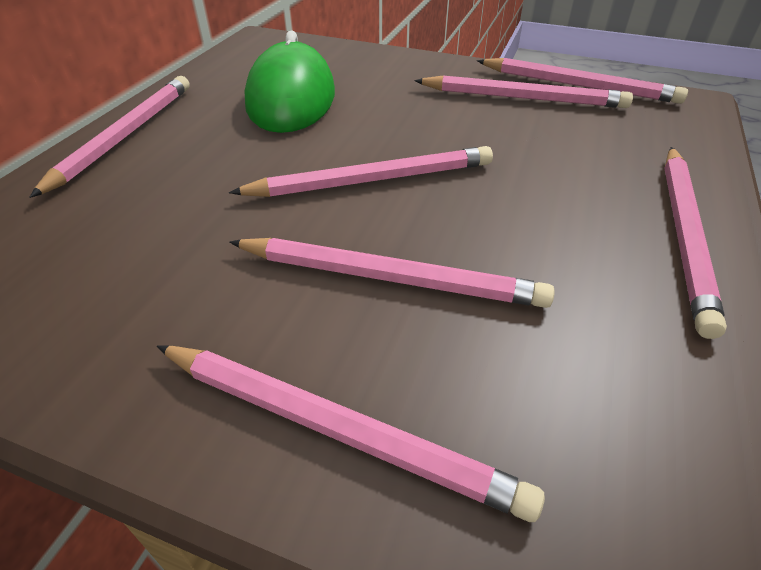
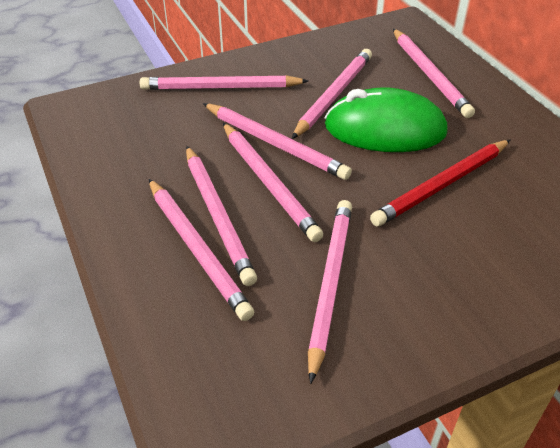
pink pencil: 7 -> 8
red pencil: 0 -> 1

